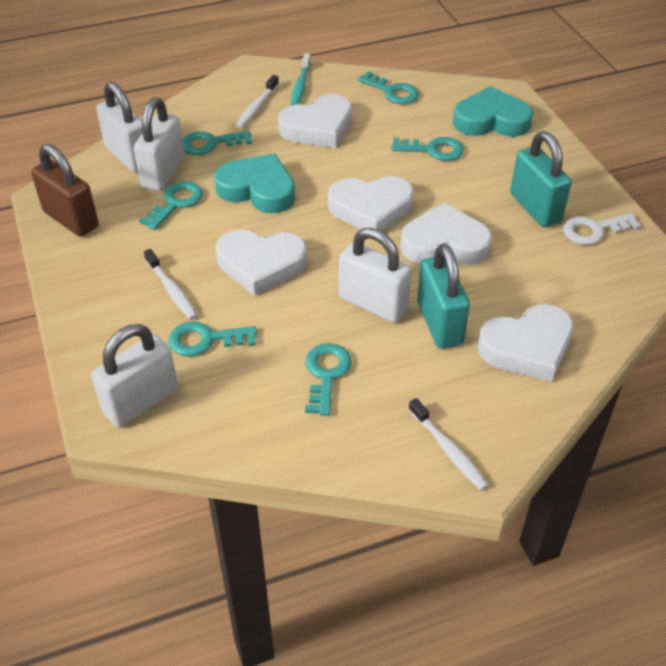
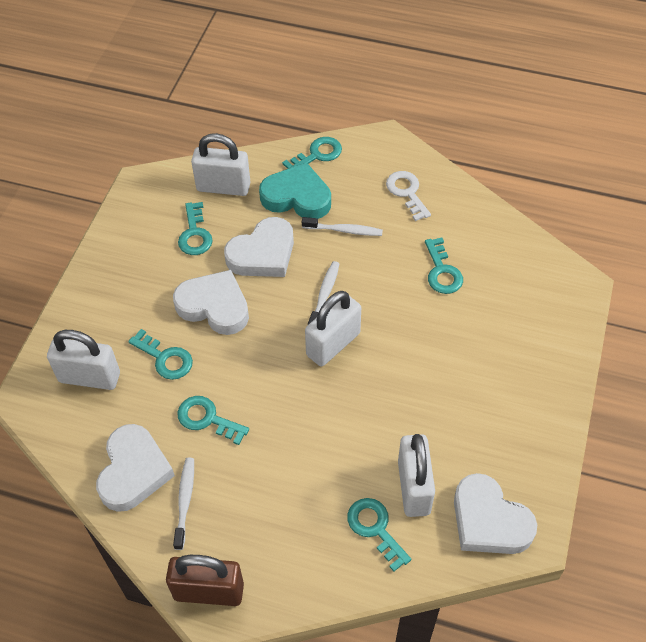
turquoise heart: 2 -> 1
turquoise padlock: 2 -> 0
turquoise toothbrush: 1 -> 0
white heart: 5 -> 4

